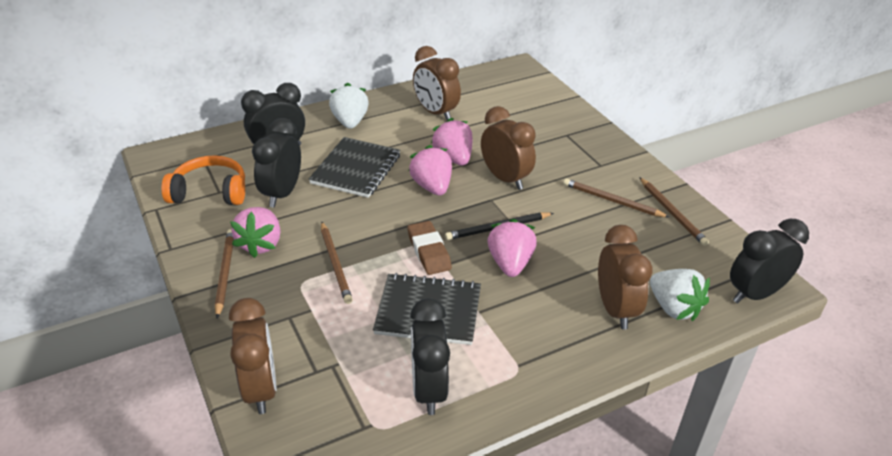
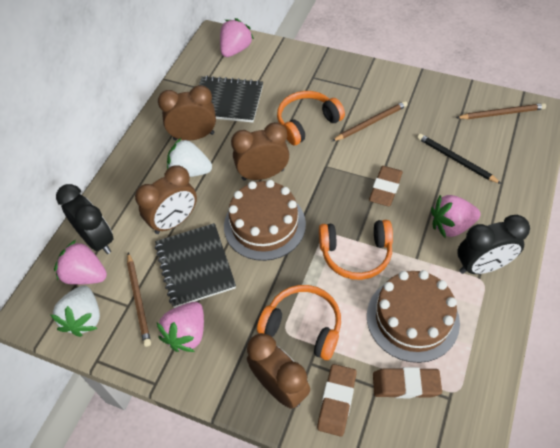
black clock: 4 -> 2
brown cake: 0 -> 2
brown eraser: 1 -> 3
brown pencil: 4 -> 3
orange headphones: 1 -> 3

